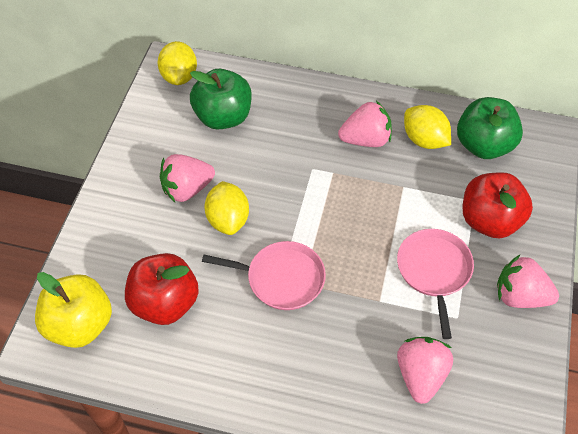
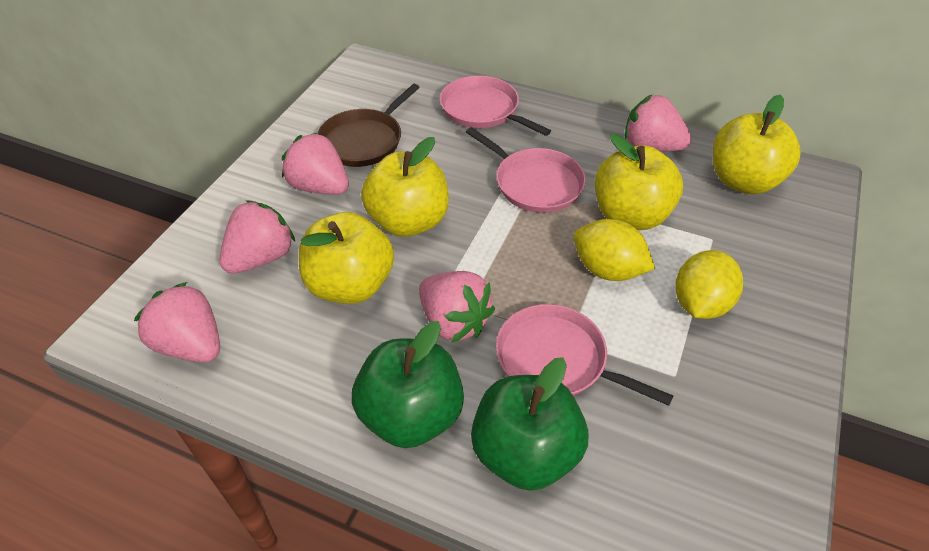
brown pan: 0 -> 1
pink pan: 2 -> 3
pink strawberry: 4 -> 5
red apple: 2 -> 0
yellow apple: 1 -> 4
yellow lemon: 3 -> 2

